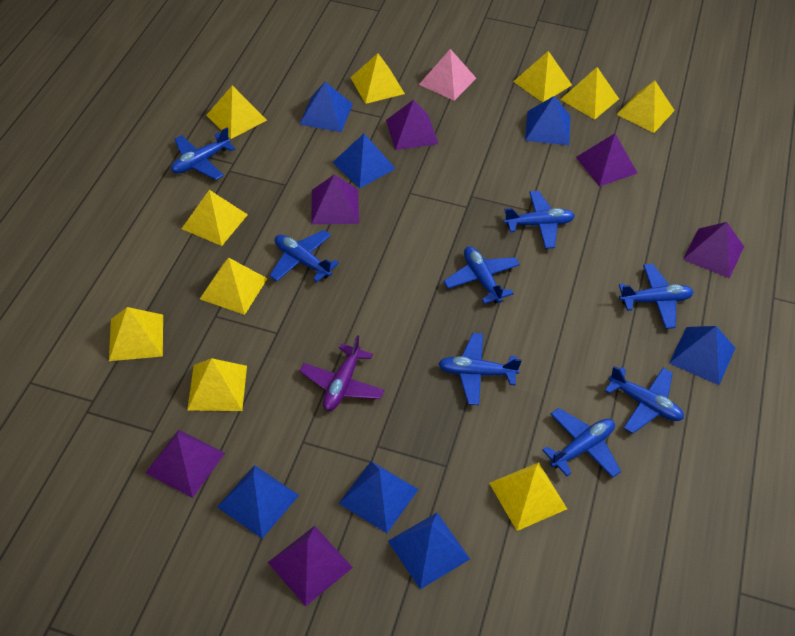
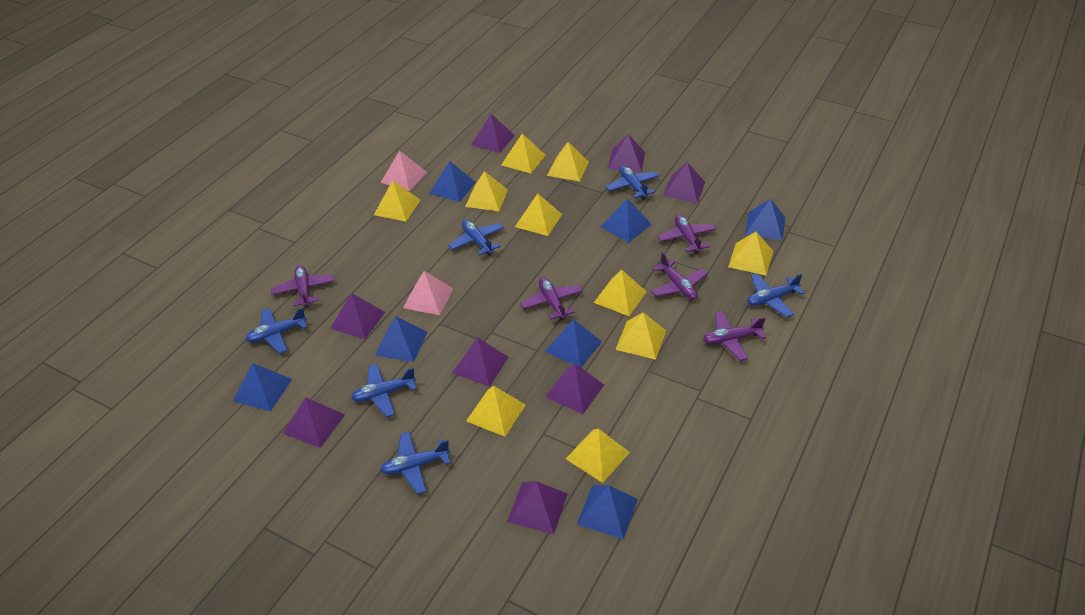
blue plane: 8 -> 6
pink pyramid: 1 -> 2
purple plane: 1 -> 5
purple pyramid: 6 -> 8

